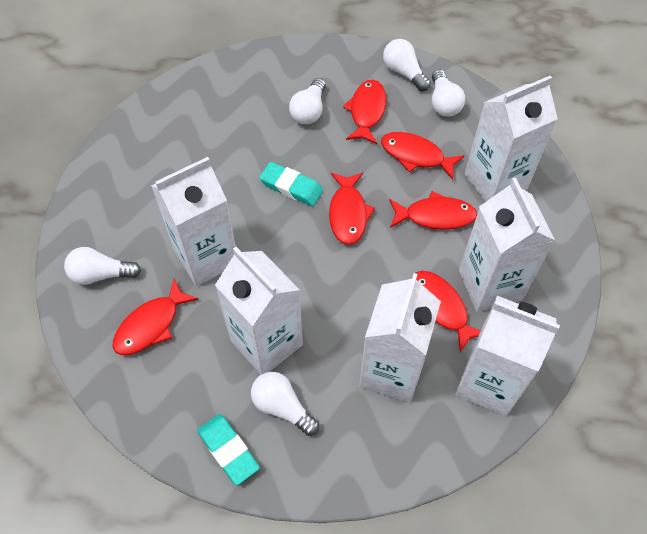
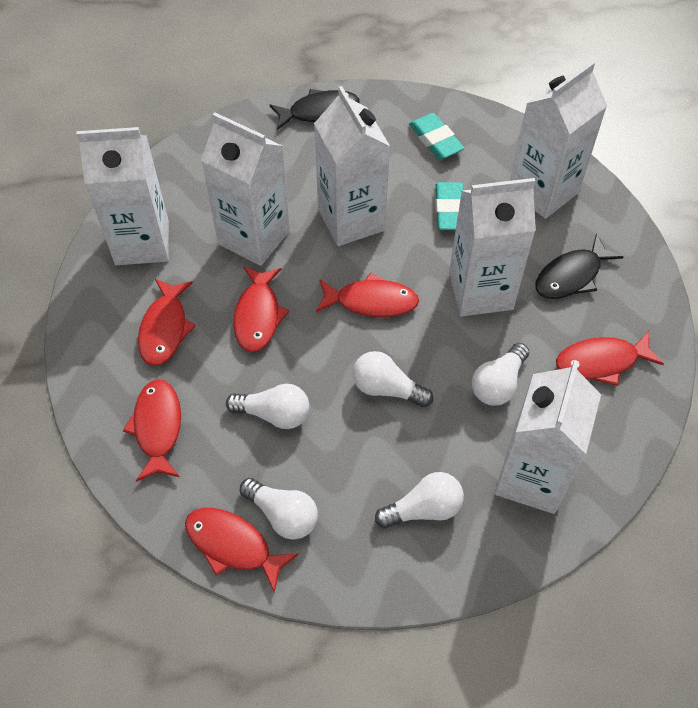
black fish: 0 -> 2

